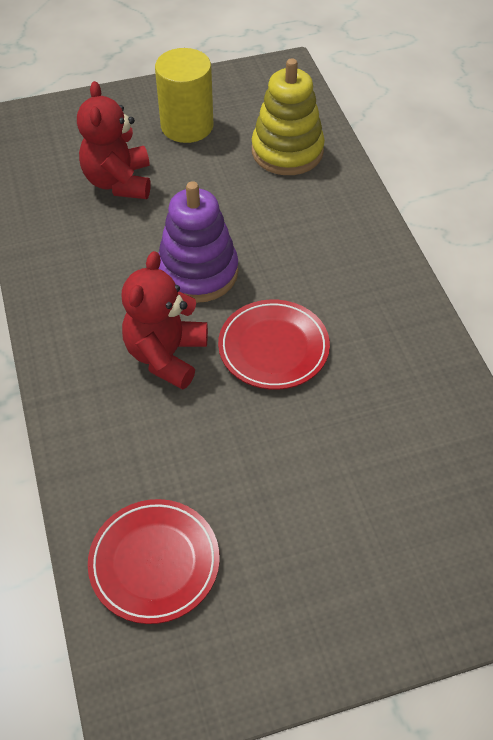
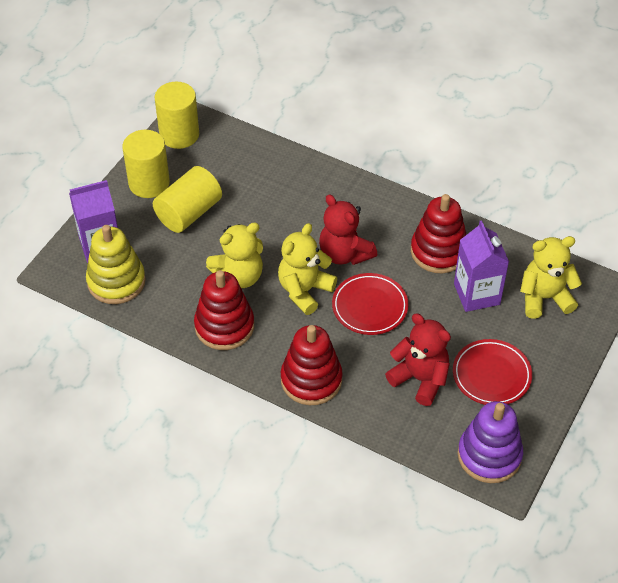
purple carton: 0 -> 2
red stacking toy: 0 -> 3
yellow cylinder: 1 -> 3
yellow teddy bear: 0 -> 3

